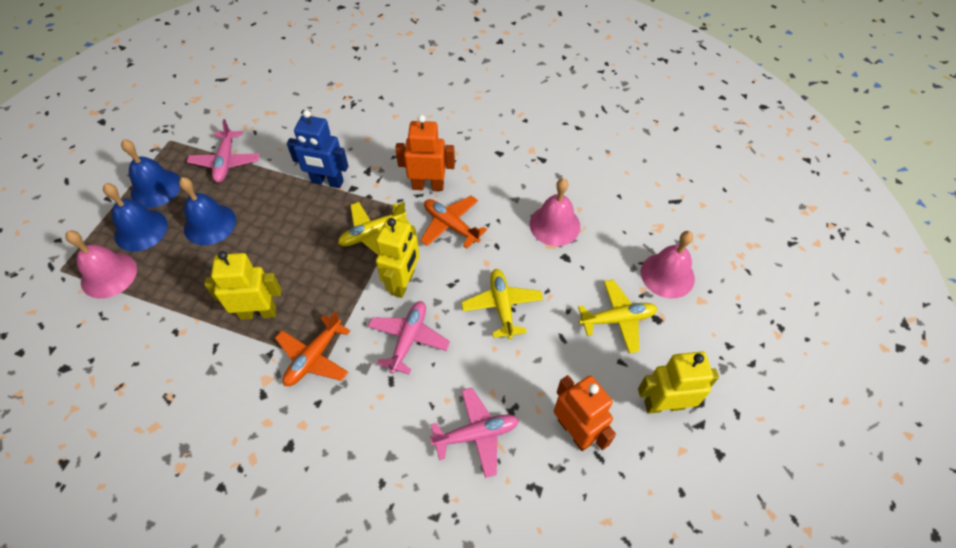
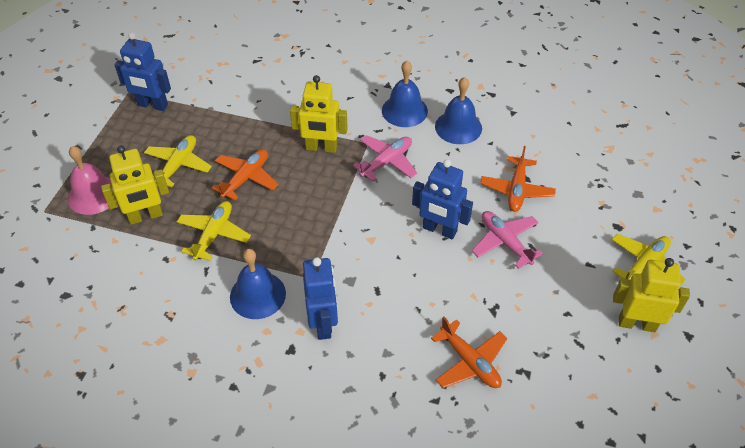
blue robot: 1 -> 3
orange plane: 2 -> 3
orange robot: 2 -> 0
pink bell: 3 -> 1
pink plane: 3 -> 2

